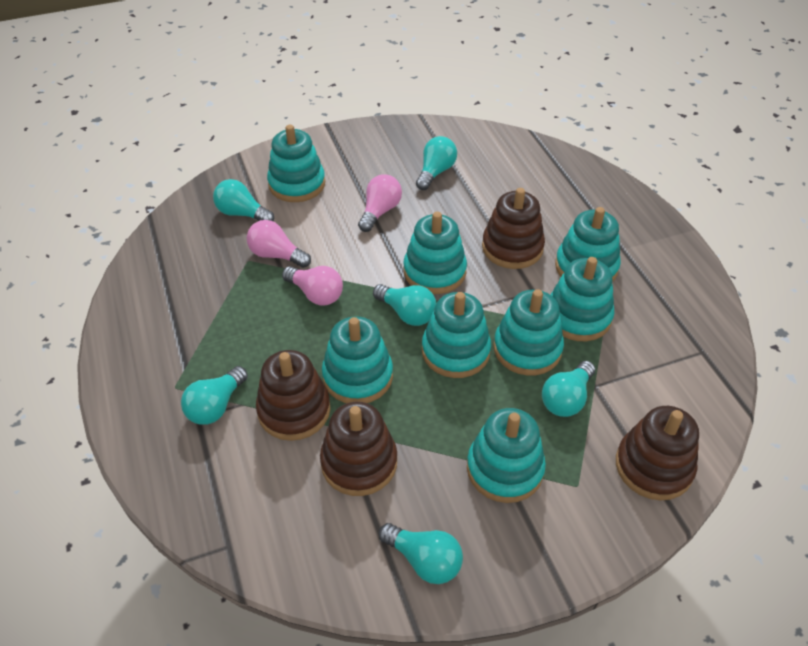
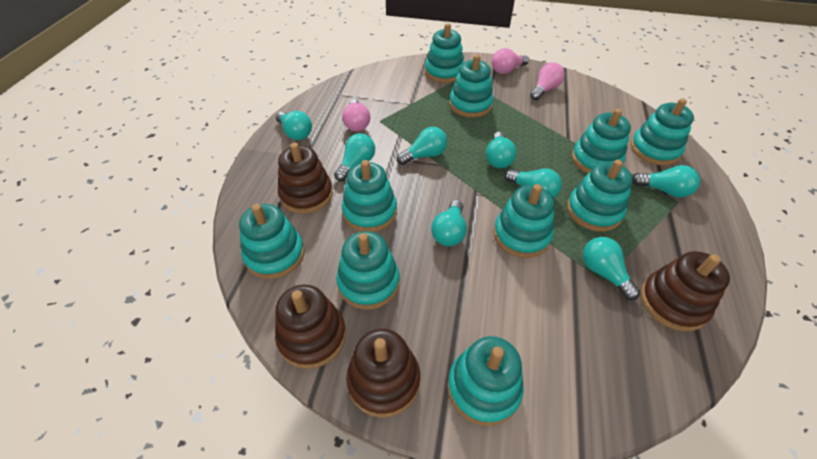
turquoise light bulb: 6 -> 8
turquoise stacking toy: 8 -> 10

